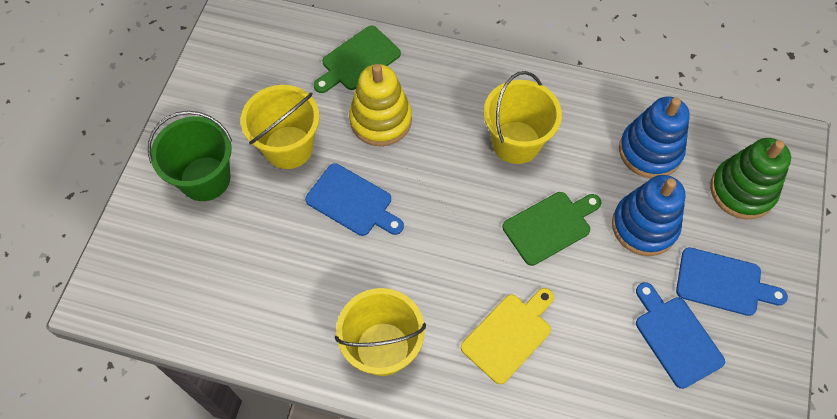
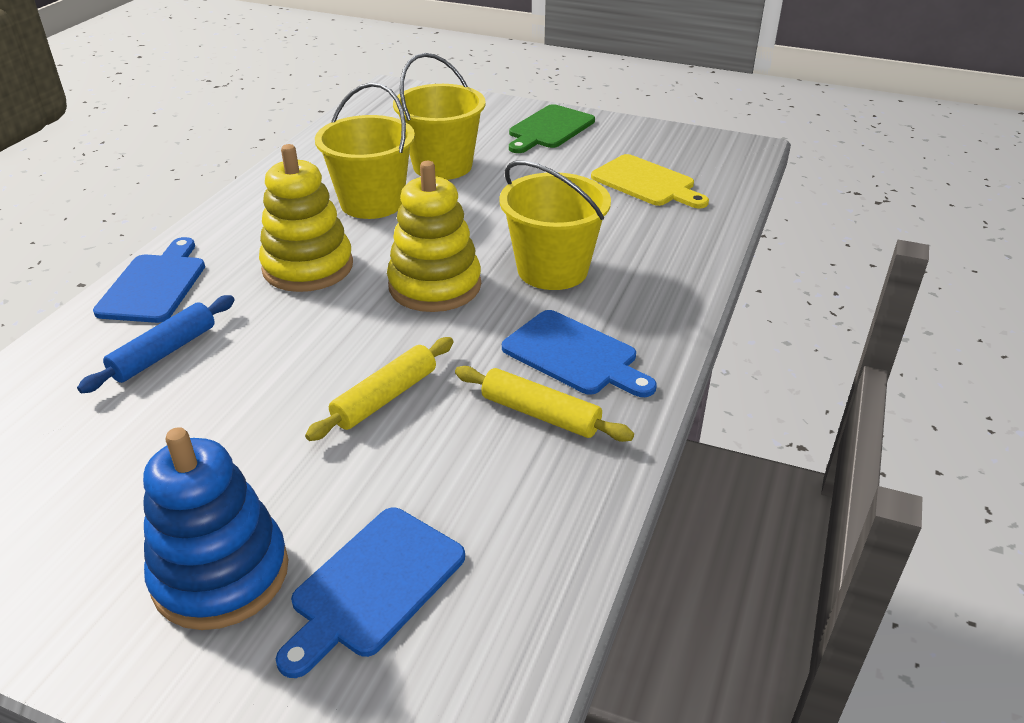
blue rolling pin: 0 -> 1
blue stacking toy: 2 -> 1
green bucket: 1 -> 0
green cutting board: 2 -> 1
green stacking toy: 1 -> 0
yellow rolling pin: 0 -> 2
yellow stacking toy: 1 -> 2

